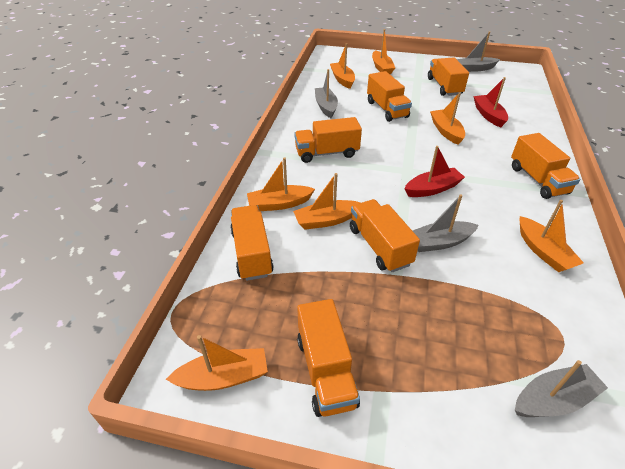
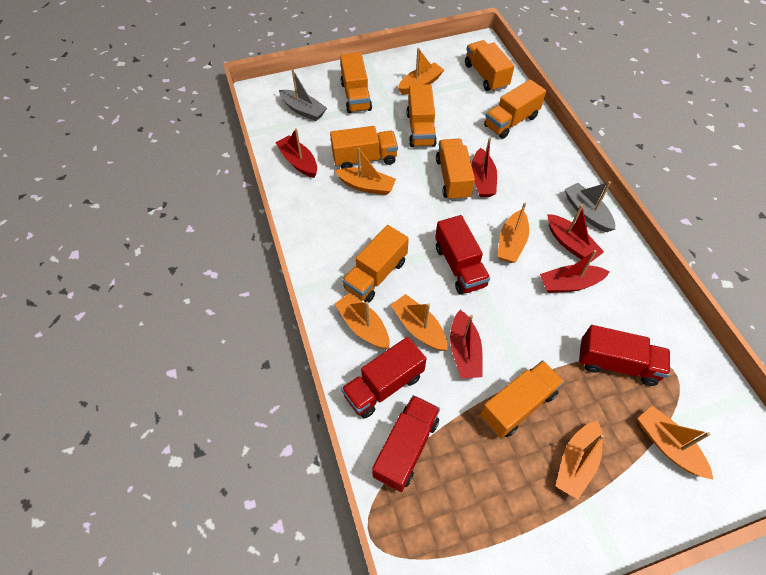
grey boat: 4 -> 2
orange truck: 7 -> 8
red boat: 2 -> 5
red truck: 0 -> 4

